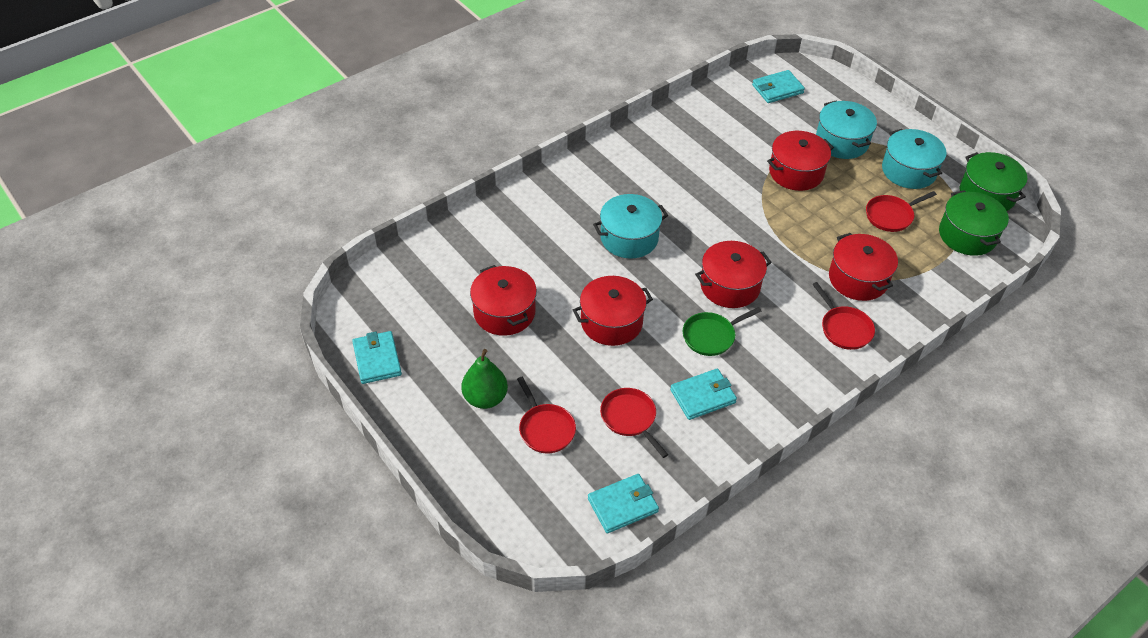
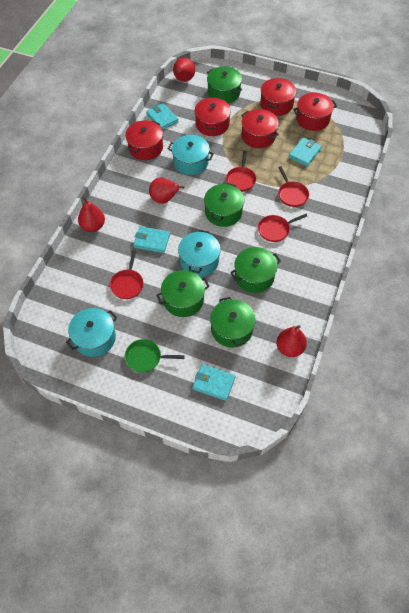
green pear: 1 -> 0
green pot: 2 -> 5
red pear: 0 -> 4

